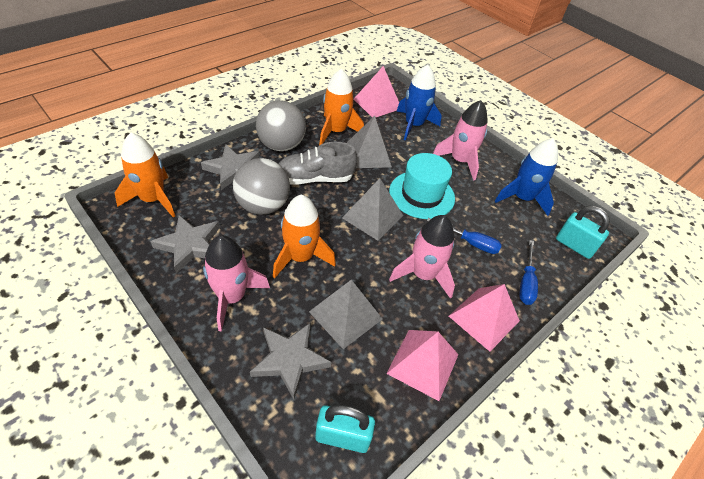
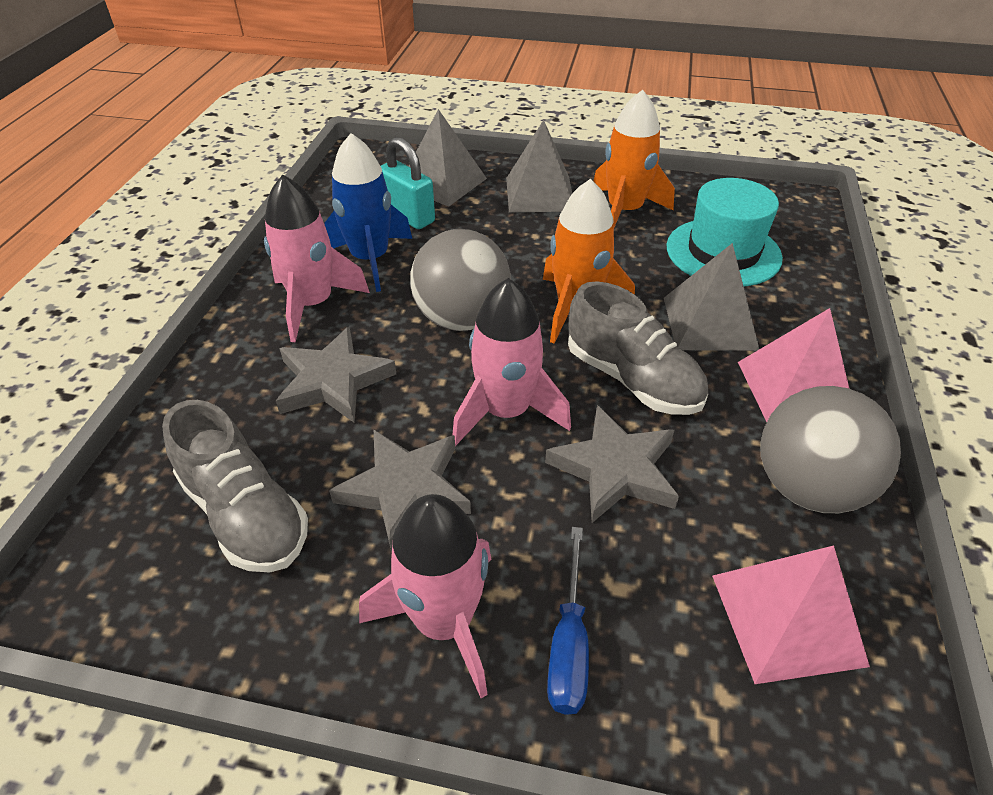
blue rocket: 2 -> 1
blue screwdriver: 2 -> 1
grey shoe: 1 -> 2
orange rocket: 3 -> 2
pink pyramid: 3 -> 2
turquoise padlock: 2 -> 1

